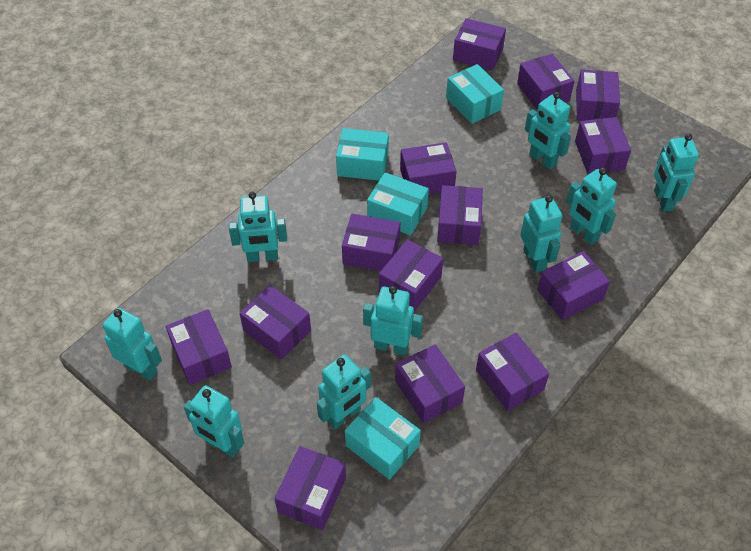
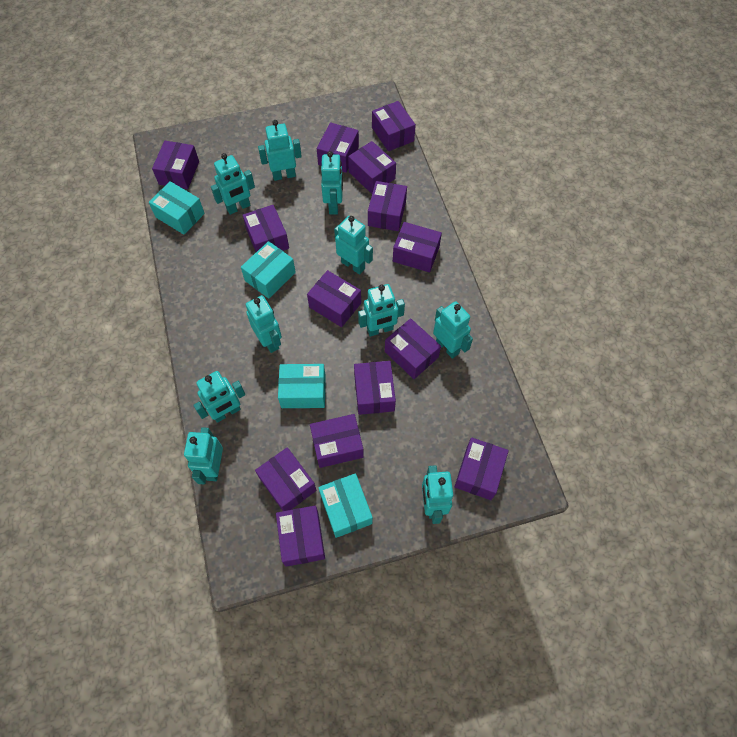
turquoise robot: 9 -> 10

